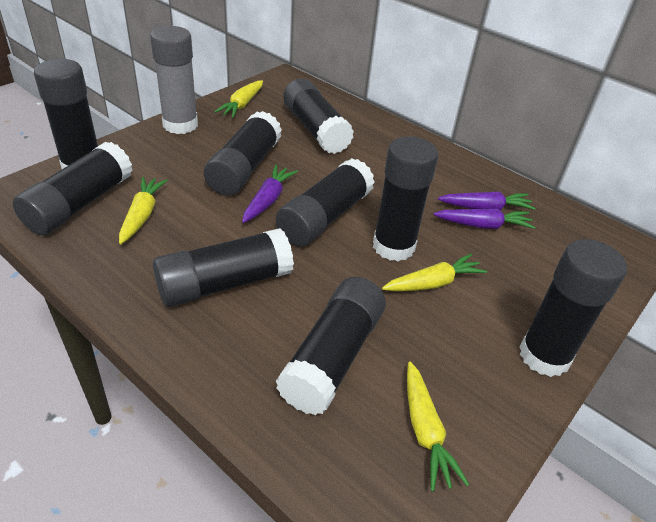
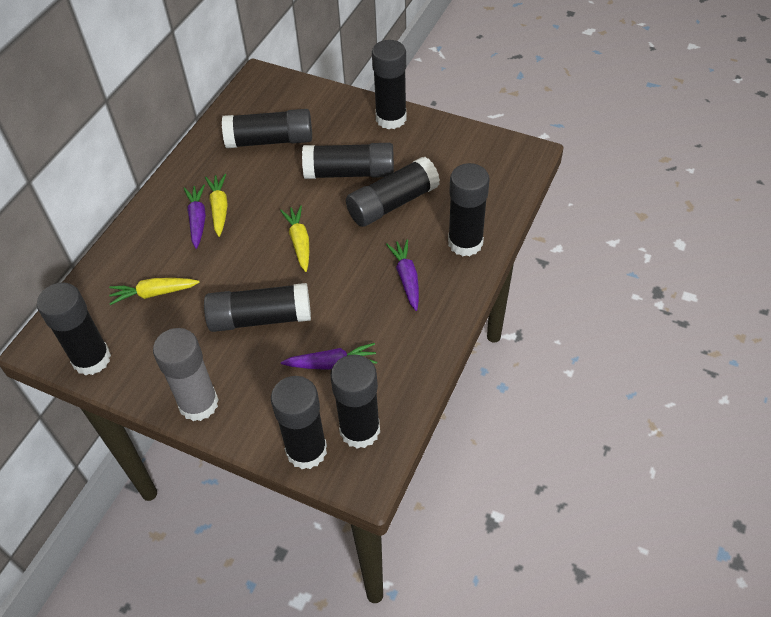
yellow carrot: 4 -> 3

